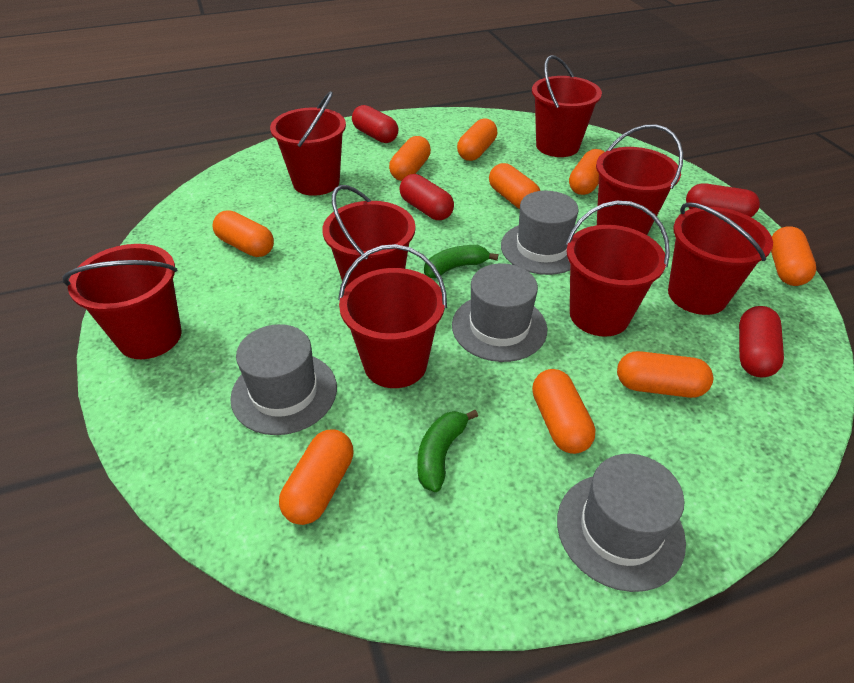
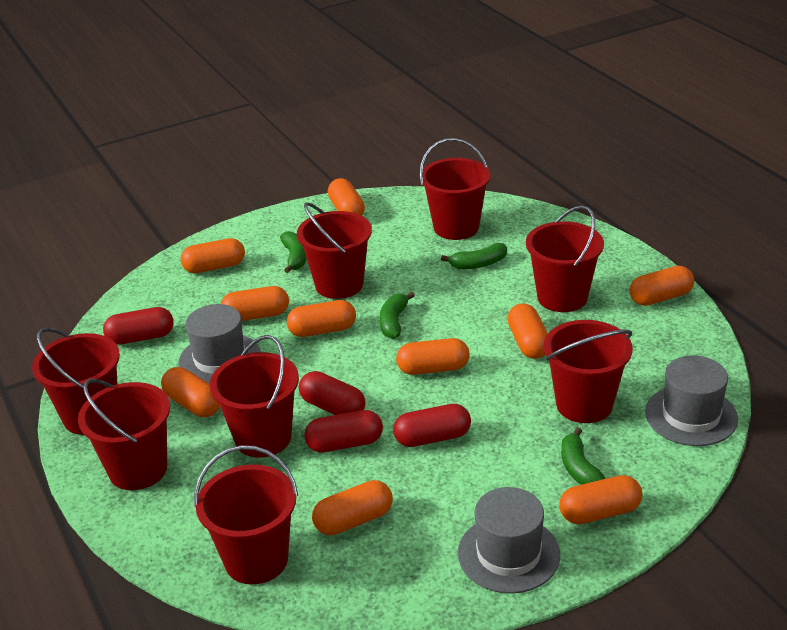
green banana: 2 -> 4
grey hat: 4 -> 3
orange capsule: 9 -> 10

